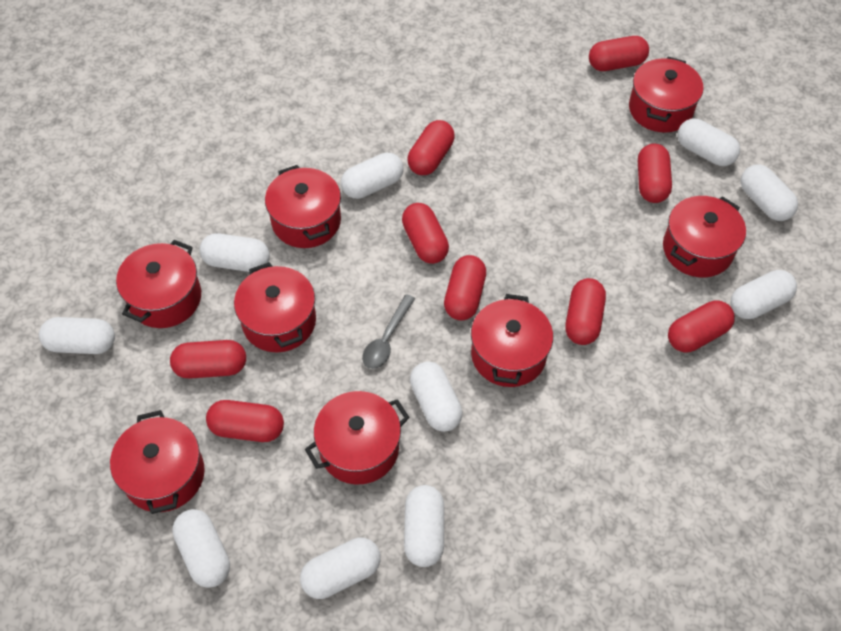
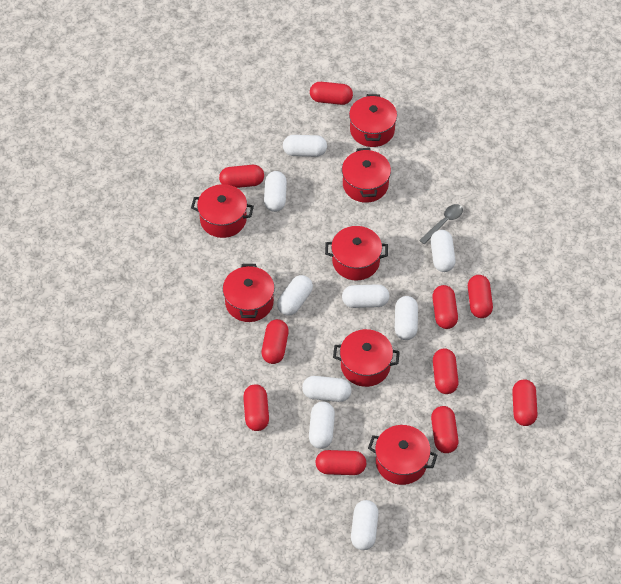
red capsule: 9 -> 10
red pot: 8 -> 7
white capsule: 10 -> 9

